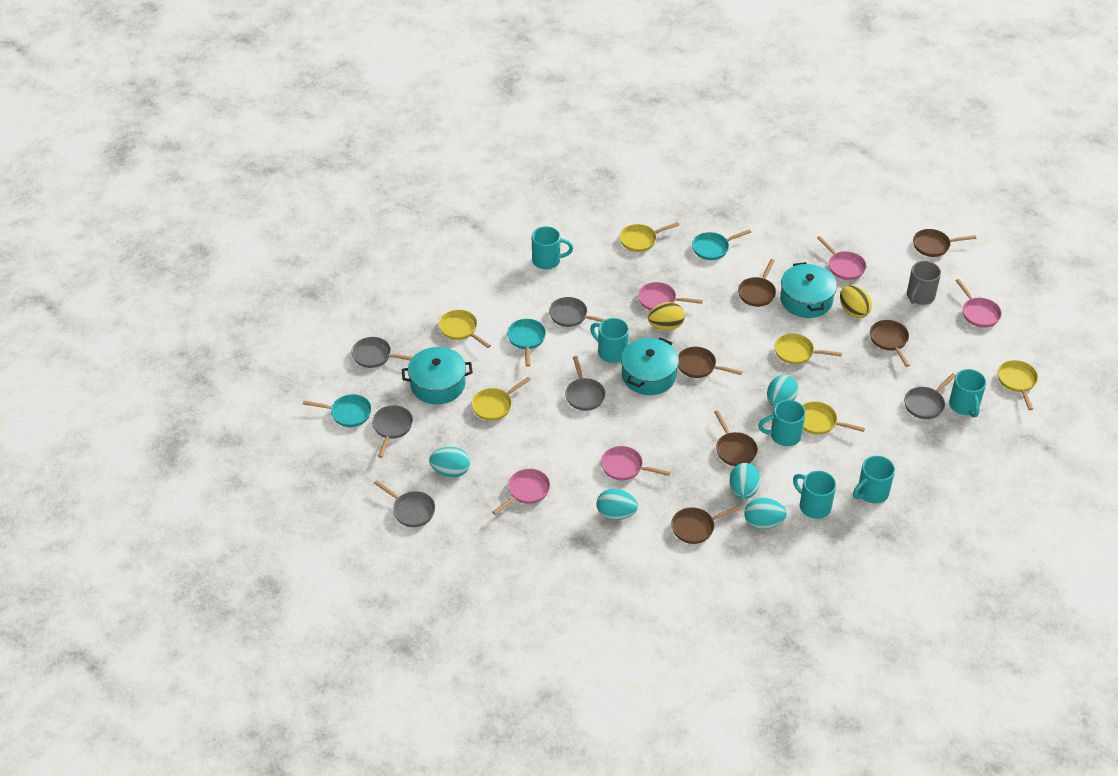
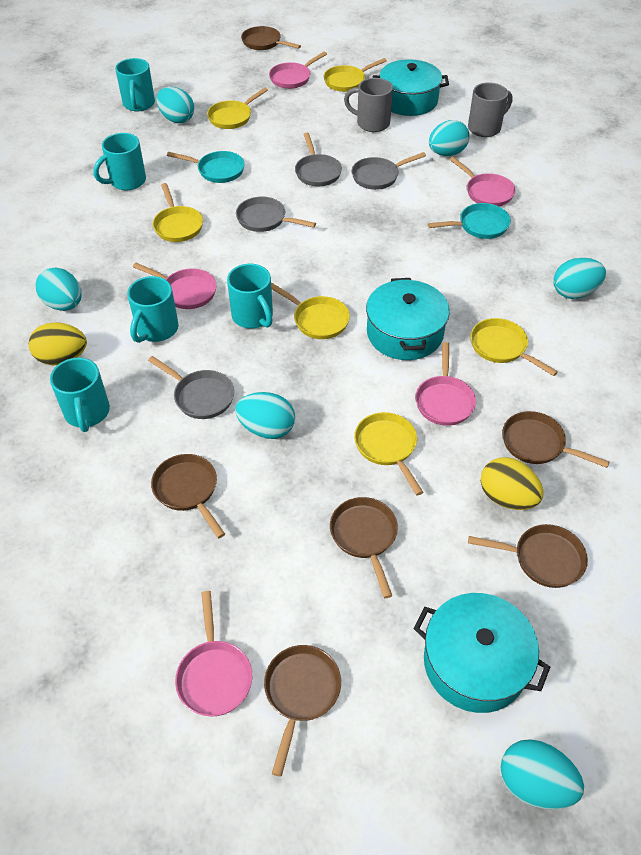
grey mug: 1 -> 2
grey pan: 6 -> 4
turquoise egg: 5 -> 6
turquoise mug: 6 -> 5
turquoise pan: 3 -> 2

